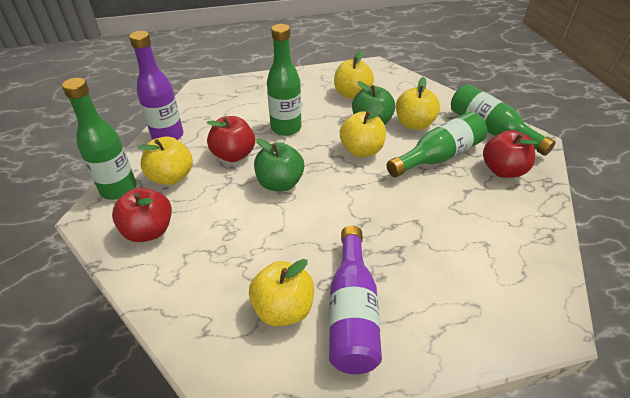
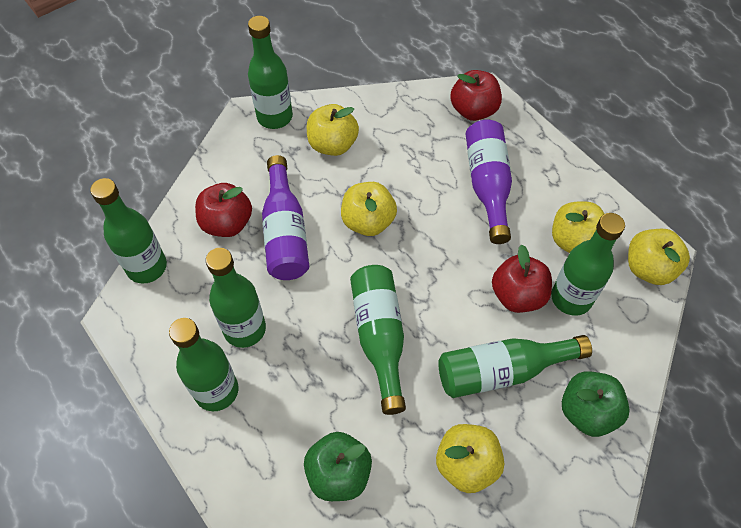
green bottle: 4 -> 7

